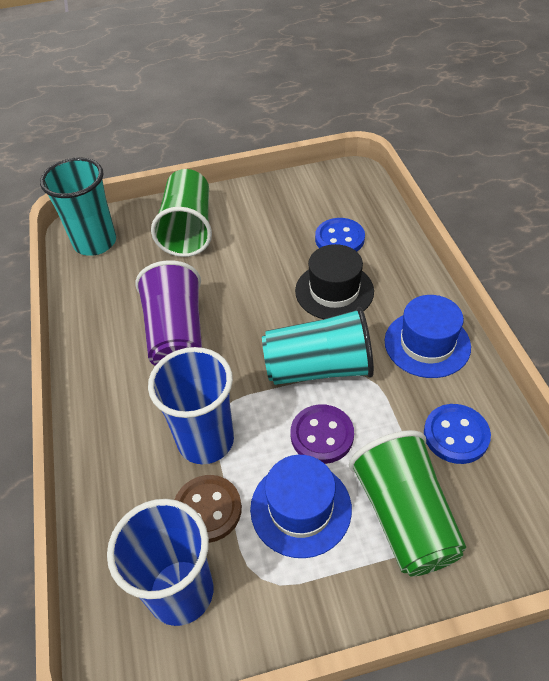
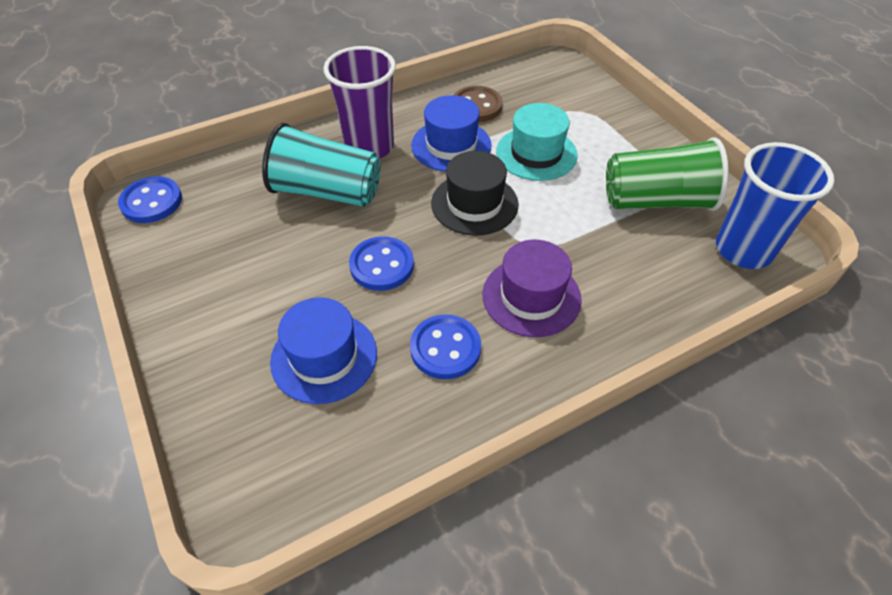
blue button: 2 -> 3
blue cup: 2 -> 1
green cup: 2 -> 1
purple button: 1 -> 0
purple hat: 0 -> 1
turquoise cup: 2 -> 1
turquoise hat: 0 -> 1

